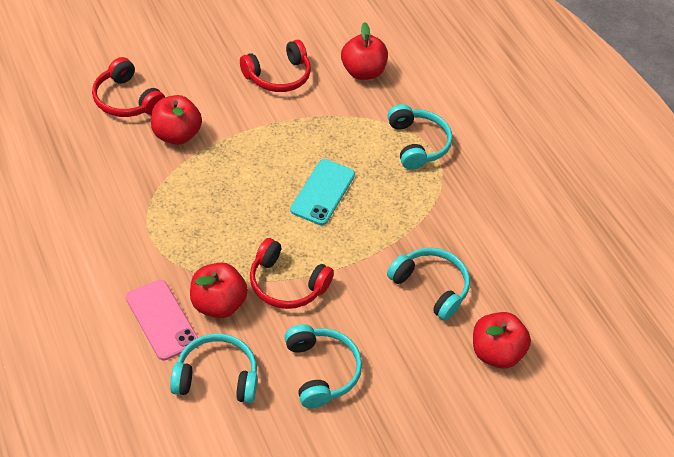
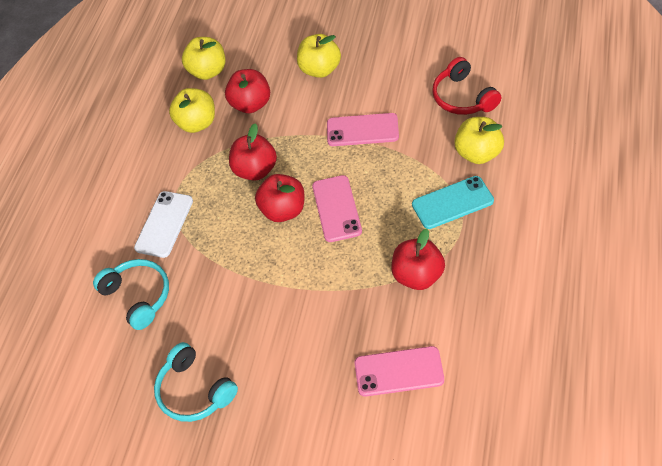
pink phone: 1 -> 3
red headphones: 3 -> 1
turquoise headphones: 4 -> 2
white phone: 0 -> 1
yellow apple: 0 -> 4

